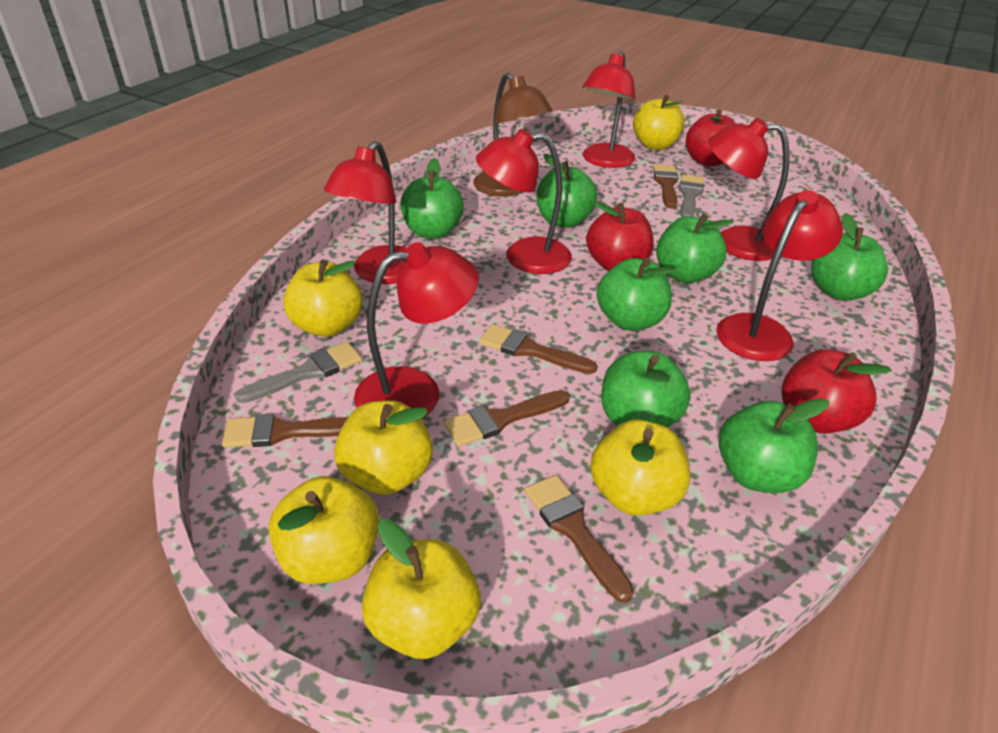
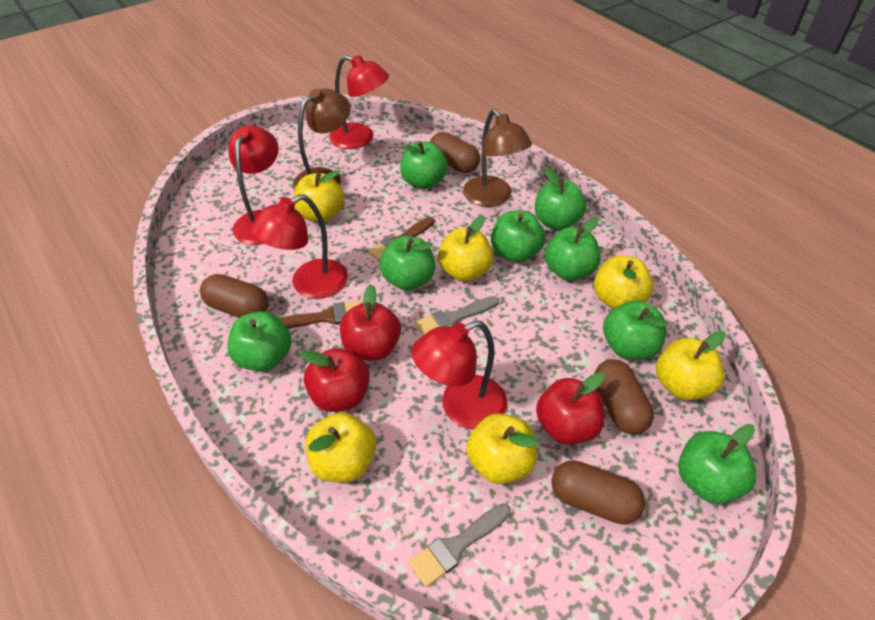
brown brush: 5 -> 2
brown capsule: 0 -> 4
brown lamp: 1 -> 2
green apple: 7 -> 8
red lamp: 6 -> 4

